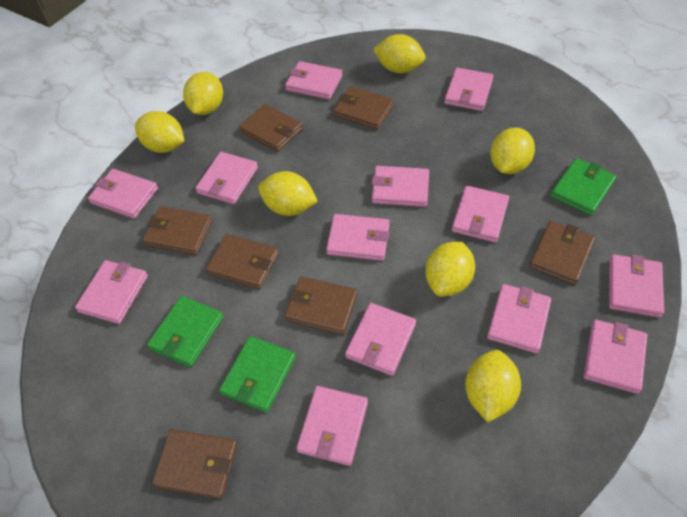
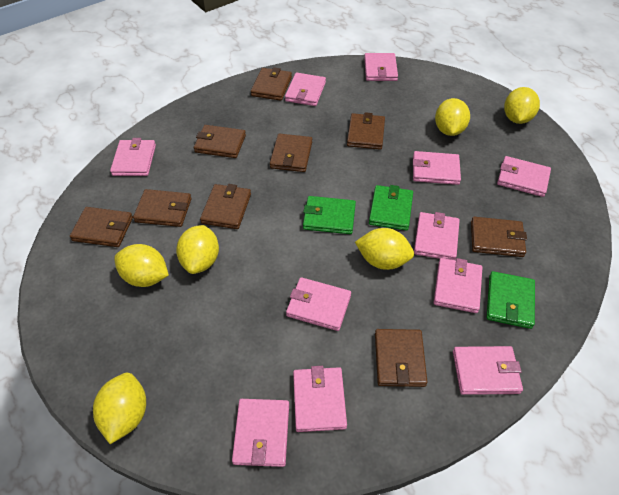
brown wallet: 7 -> 9
pink wallet: 13 -> 11
yellow lemon: 7 -> 6

